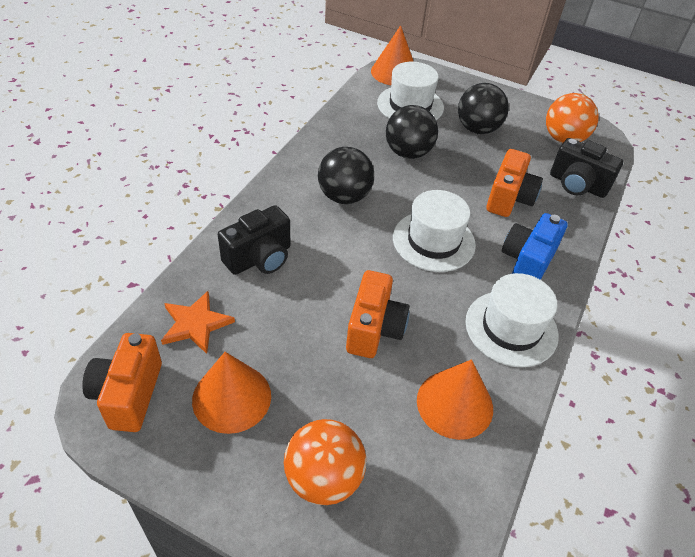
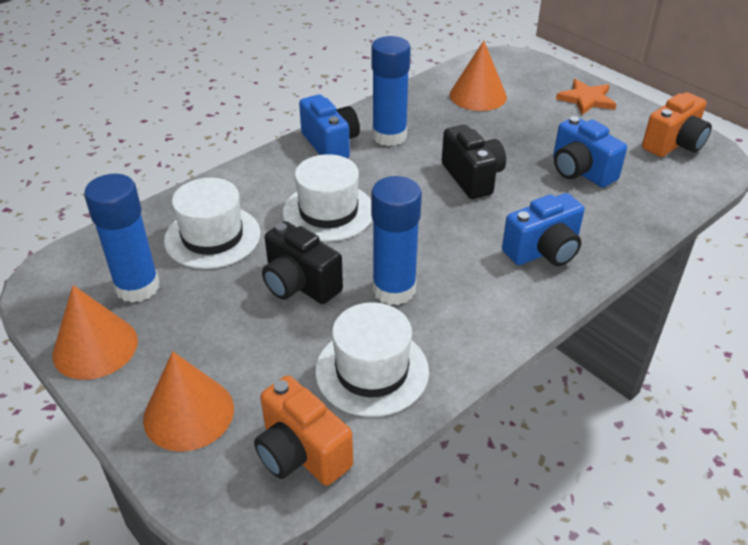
black ball: 3 -> 0
blue camera: 1 -> 3
blue glue stick: 0 -> 3
orange ball: 2 -> 0
orange camera: 3 -> 2

